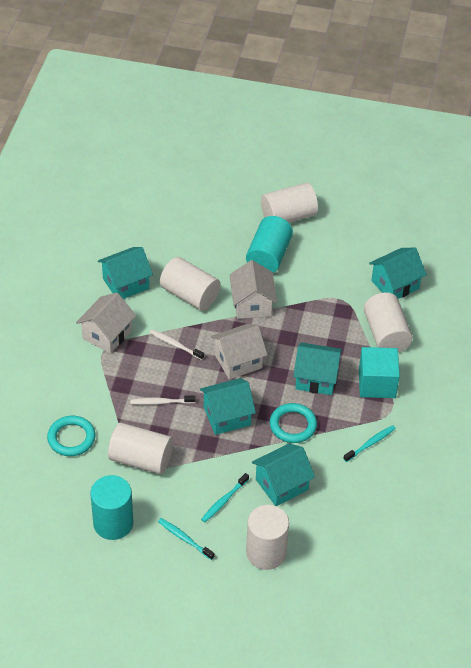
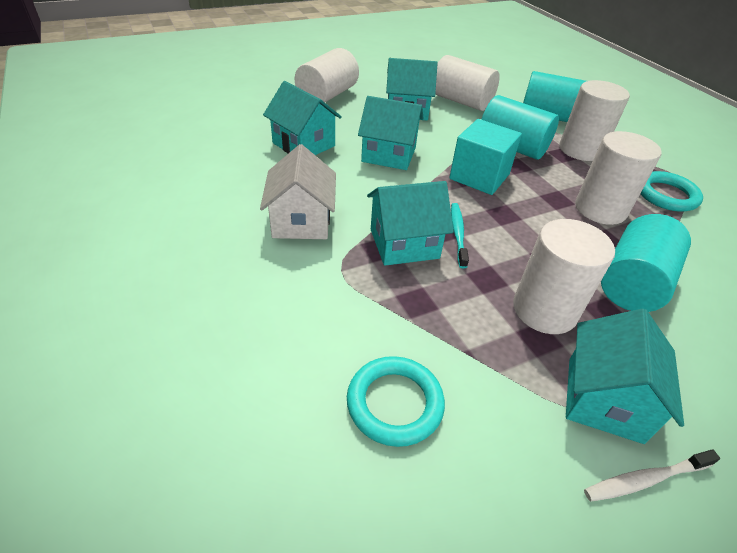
turquoise cylinder: 2 -> 3
turquoise toothbrush: 3 -> 1
white house: 3 -> 1
white toothbrush: 2 -> 1

